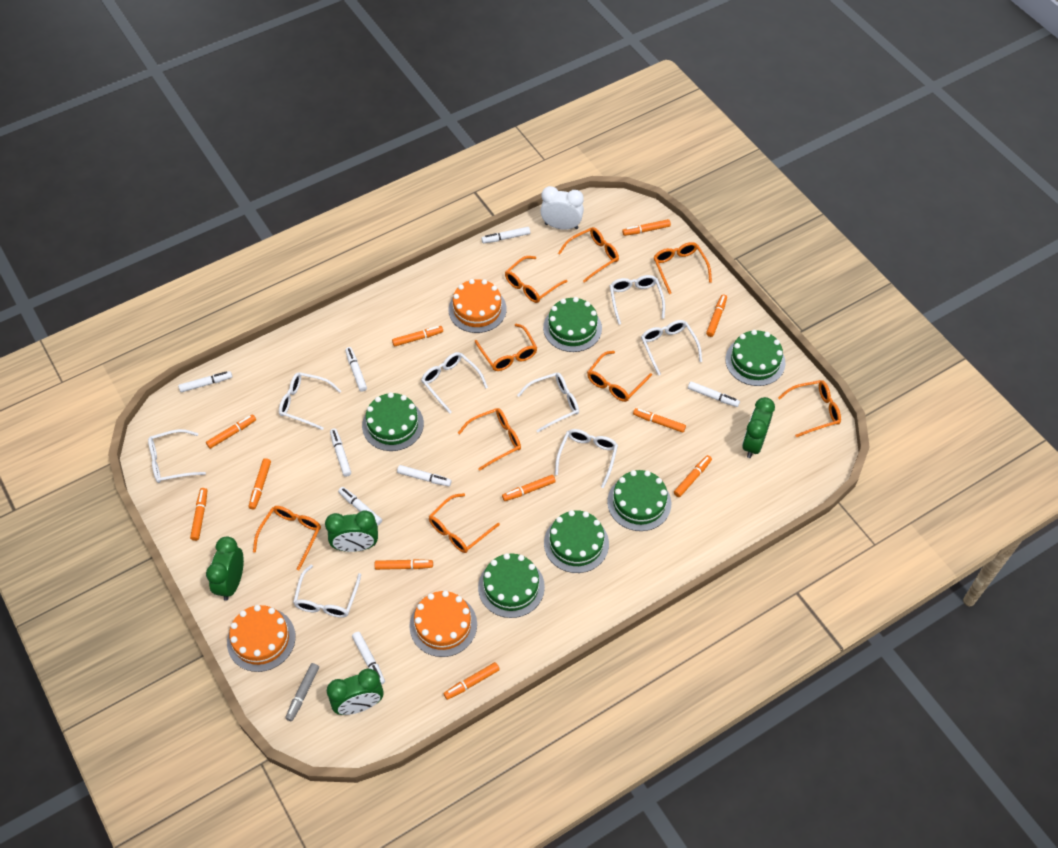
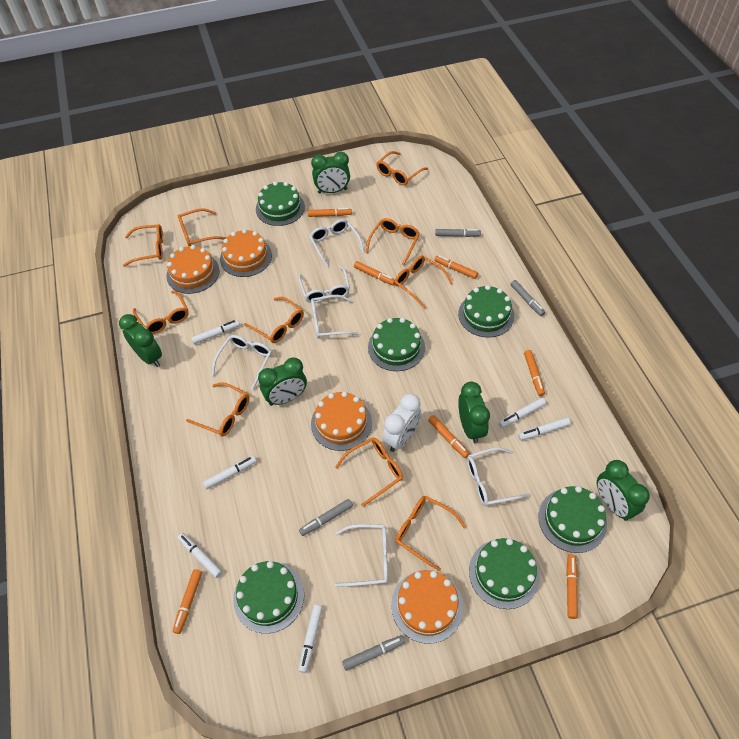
green clock: 4 -> 5
grey marker: 1 -> 4
orange cake: 3 -> 4
orange glasses: 9 -> 10
orange marker: 11 -> 7
white glasses: 8 -> 6
white marker: 8 -> 6

